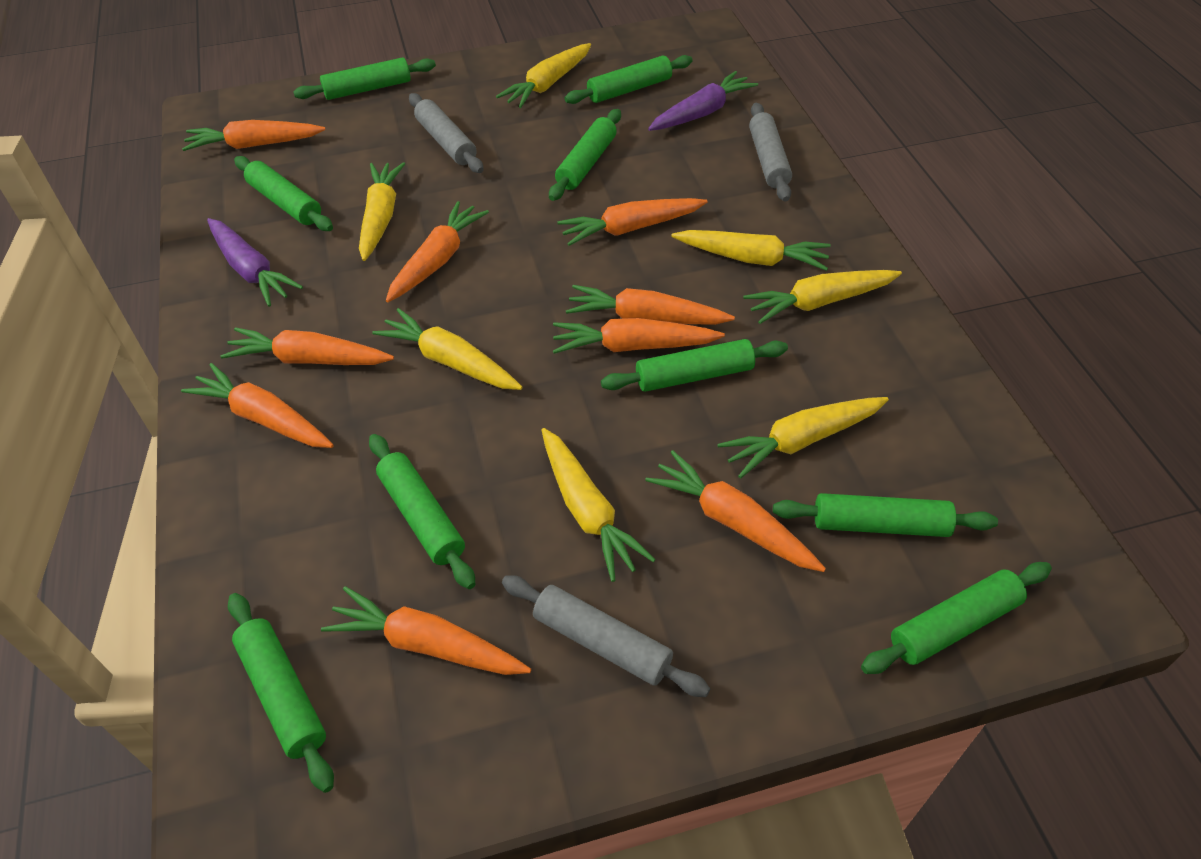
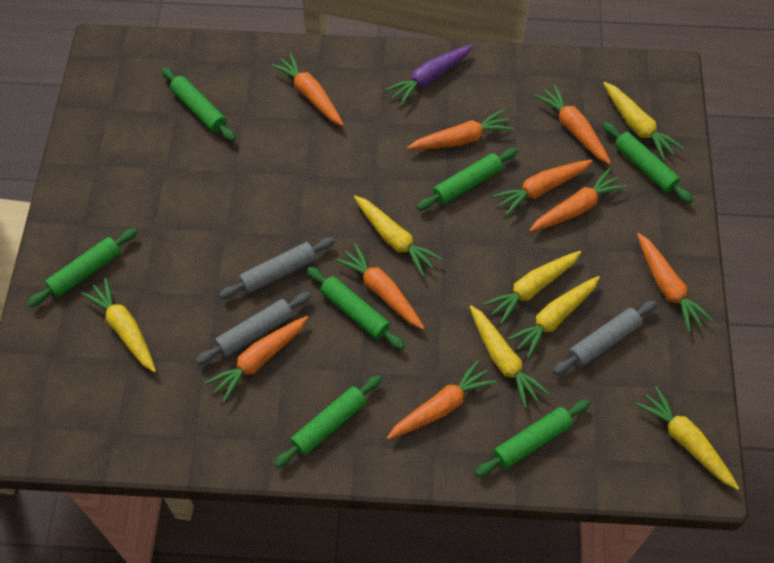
green rolling pin: 9 -> 7
purple carrot: 2 -> 1

